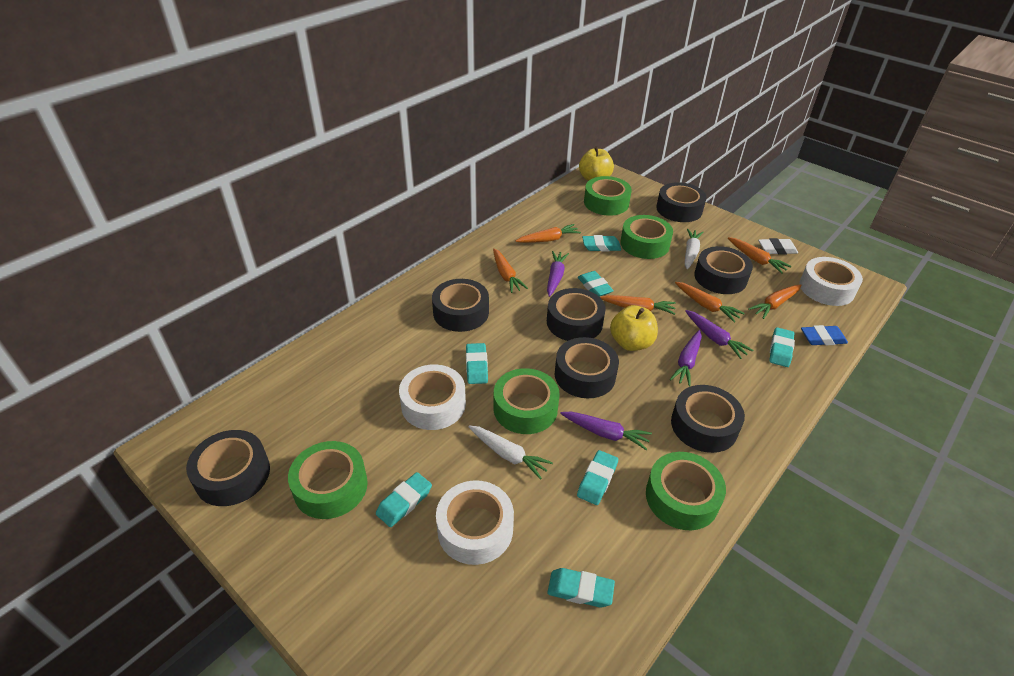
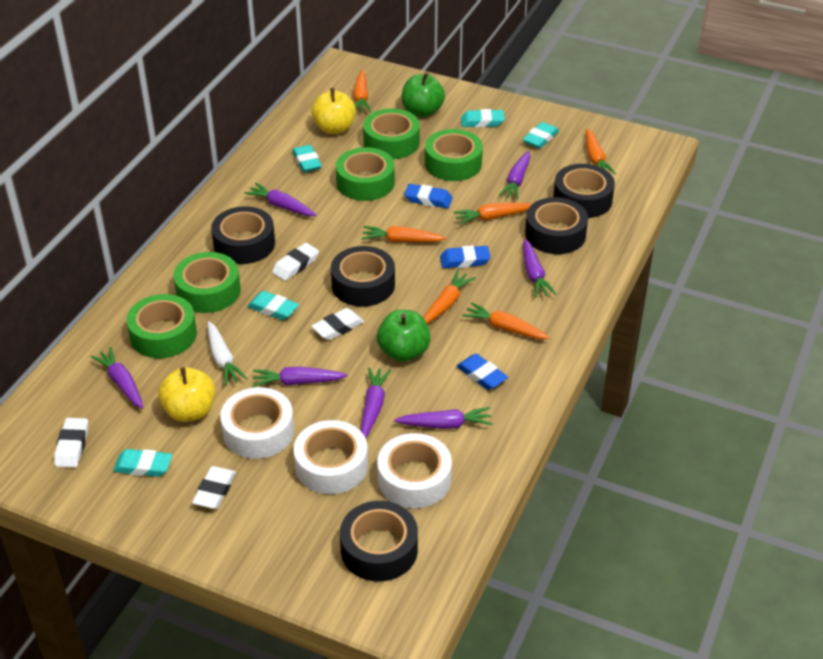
black tape: 7 -> 5
blue eraser: 1 -> 3
green apple: 0 -> 2
purple carrot: 4 -> 7
turquoise eraser: 7 -> 5
white carrot: 2 -> 1
white eraser: 1 -> 4

